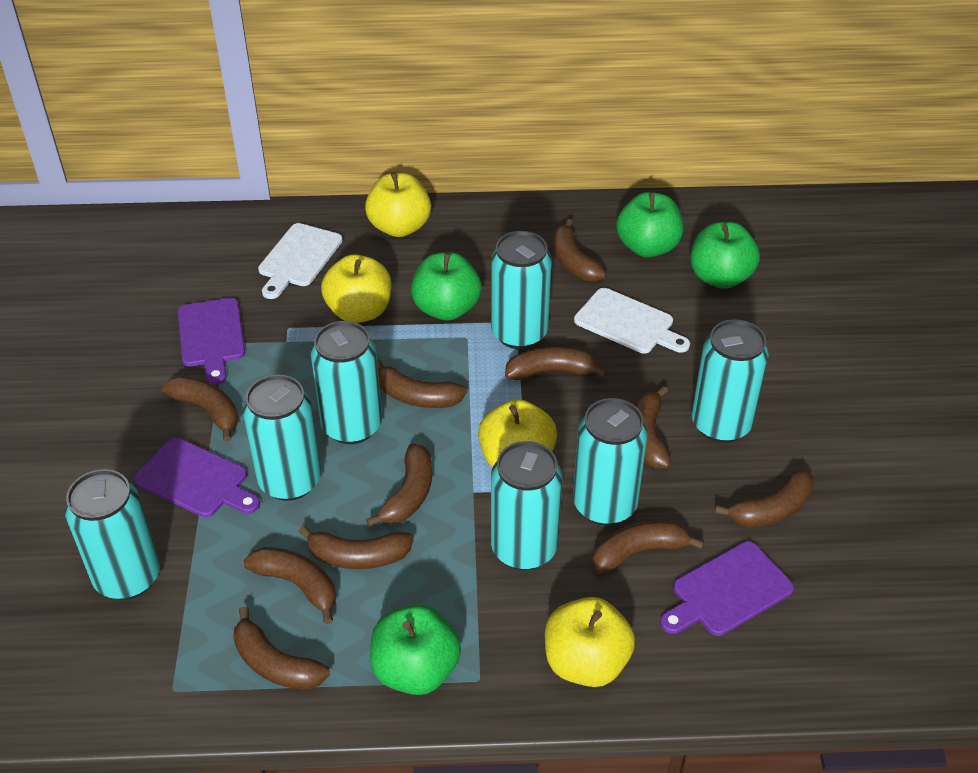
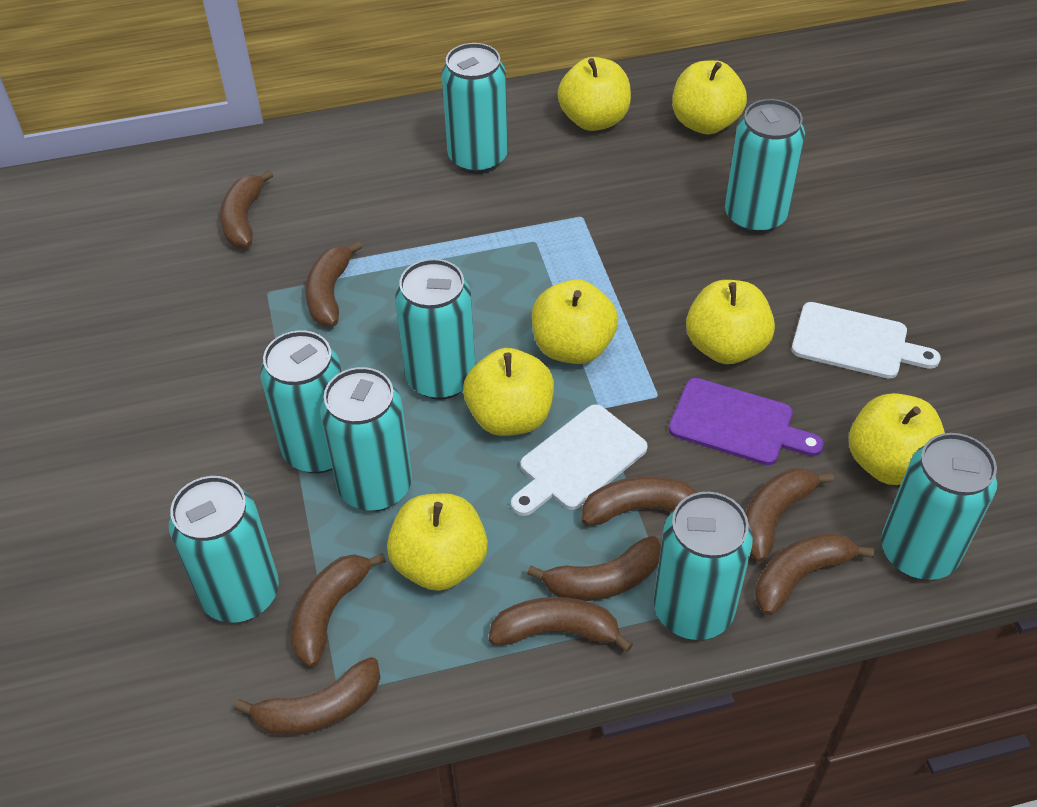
brown banana: 11 -> 9
green apple: 4 -> 0
purple cutting board: 3 -> 1
turquoise can: 7 -> 8
yellow apple: 4 -> 7

